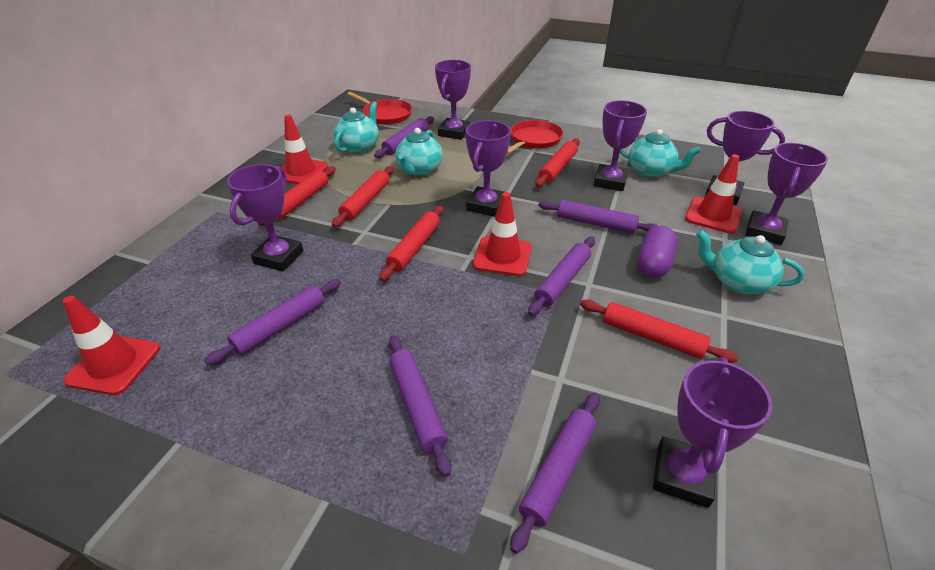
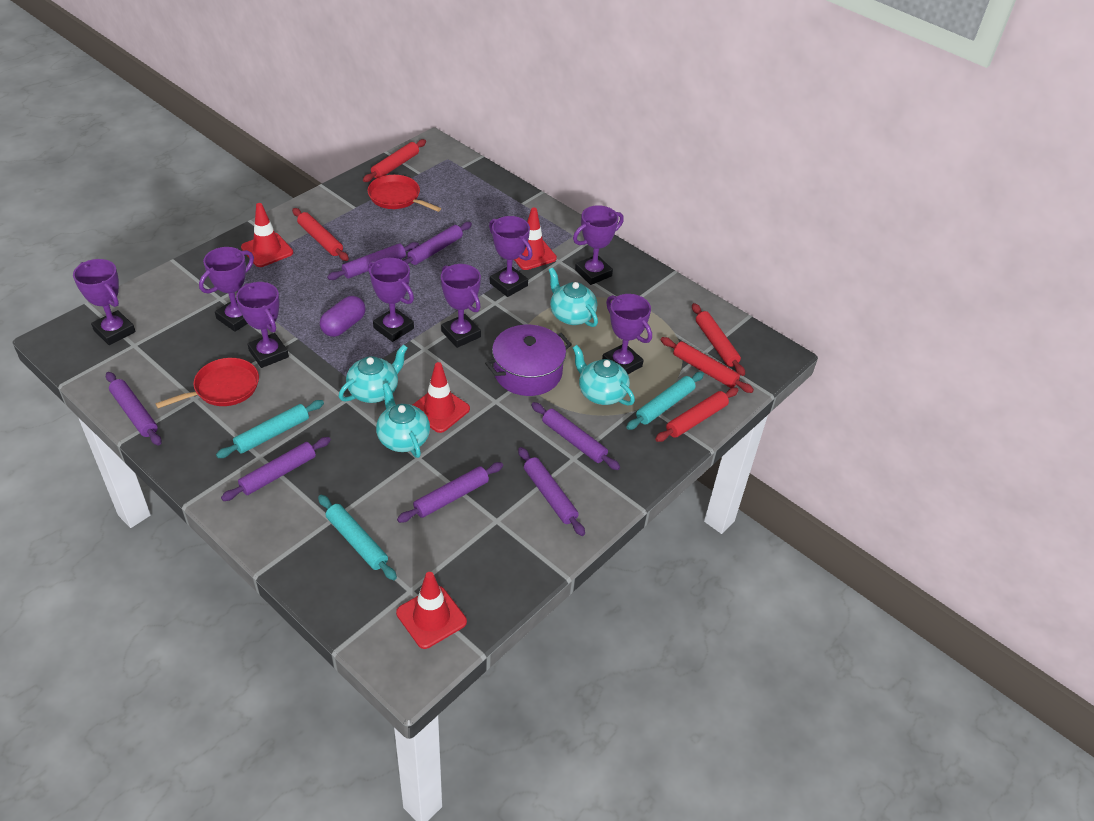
purple pot: 0 -> 1
purple rolling pin: 6 -> 7
purple trophy: 7 -> 8
turquoise rolling pin: 0 -> 3

